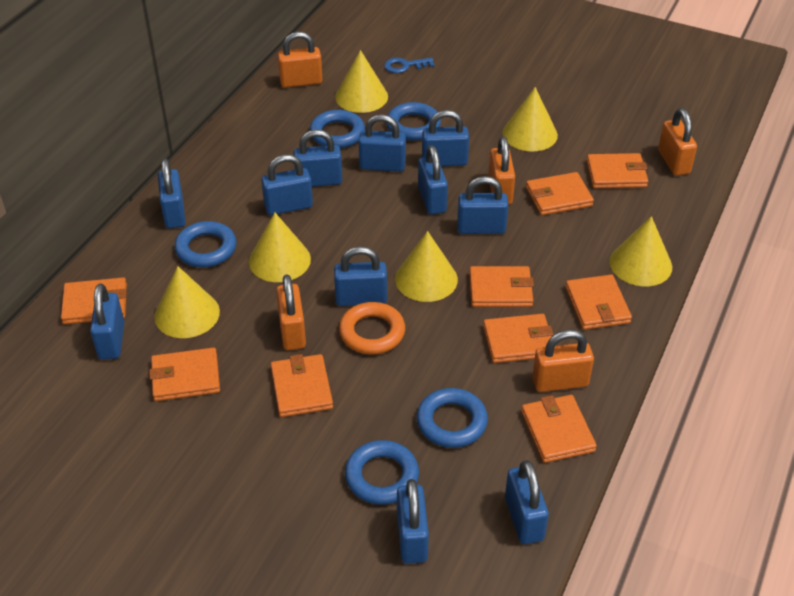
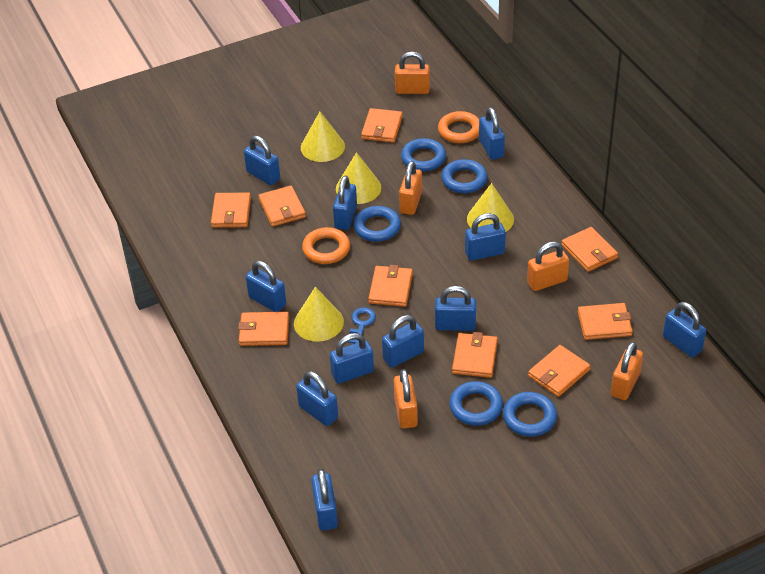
orange ring: 1 -> 2
yellow cone: 6 -> 4

